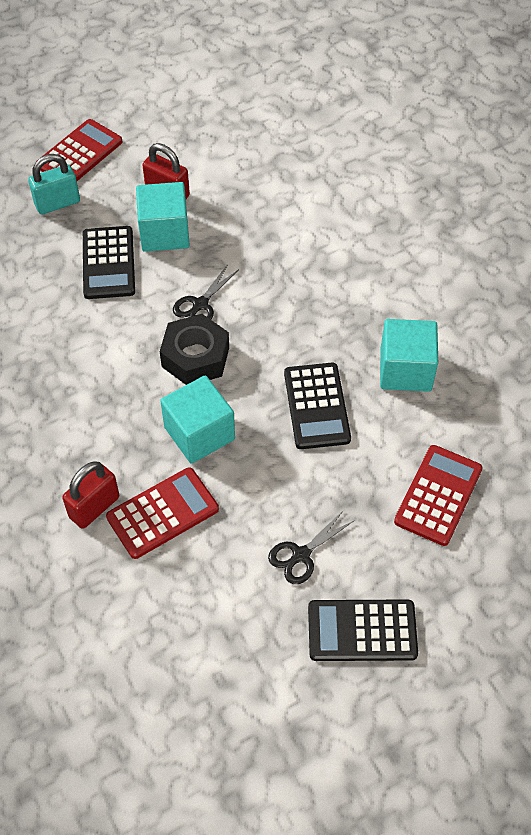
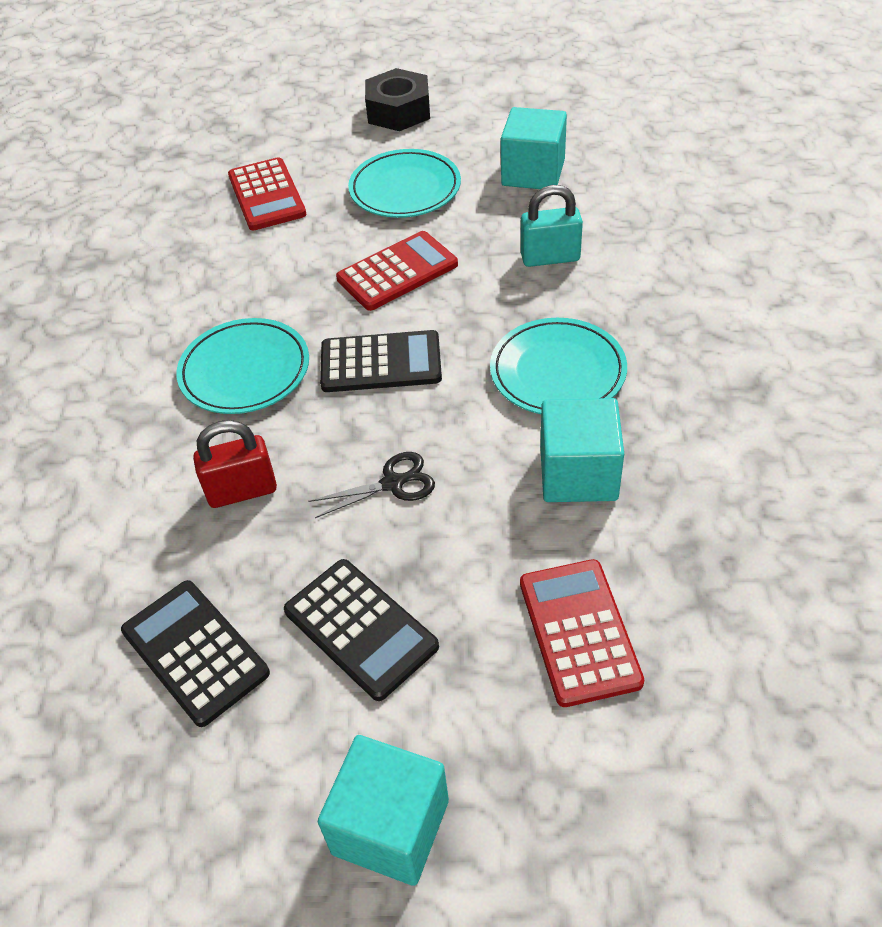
black scissors: 2 -> 1
red padlock: 2 -> 1
turquoise plate: 0 -> 3

